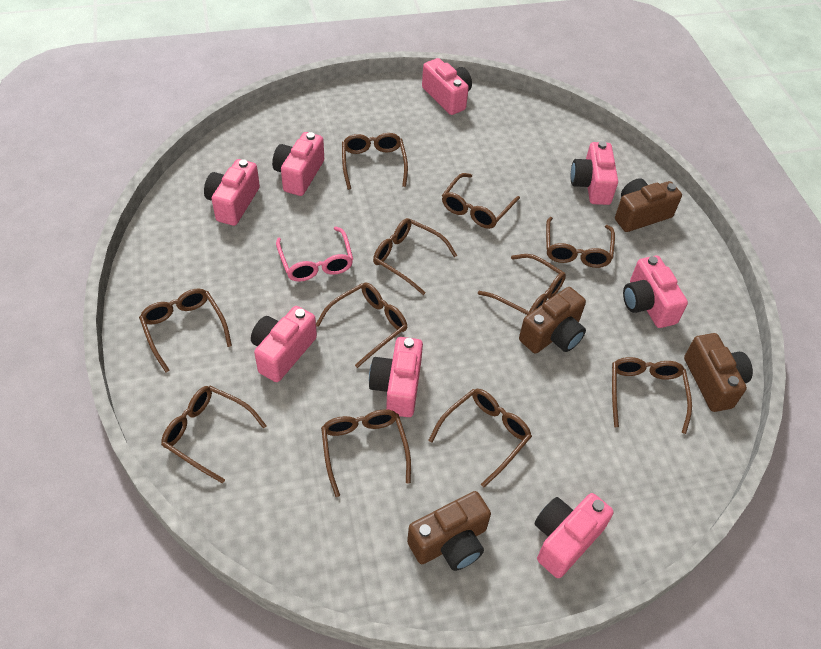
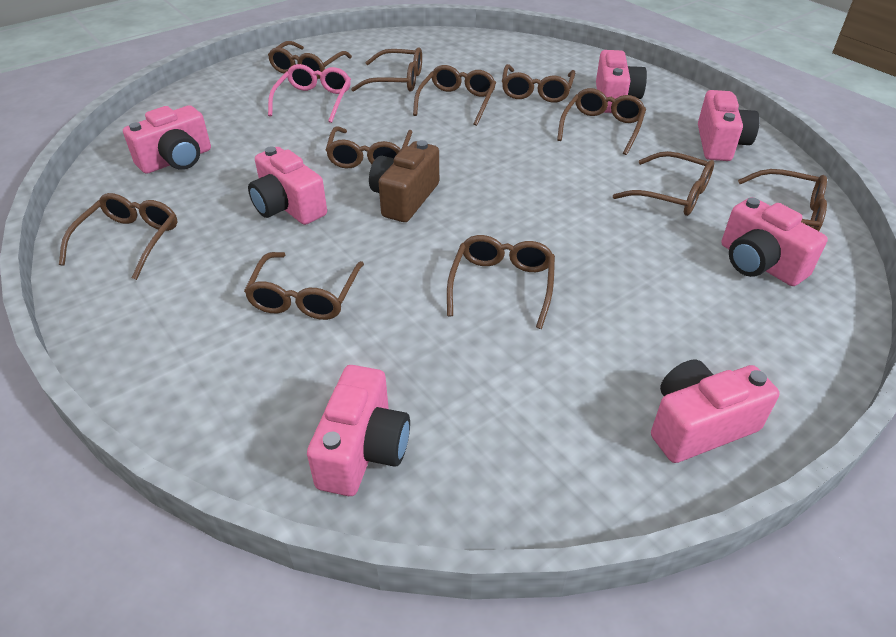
brown camera: 4 -> 1
pink camera: 8 -> 7

